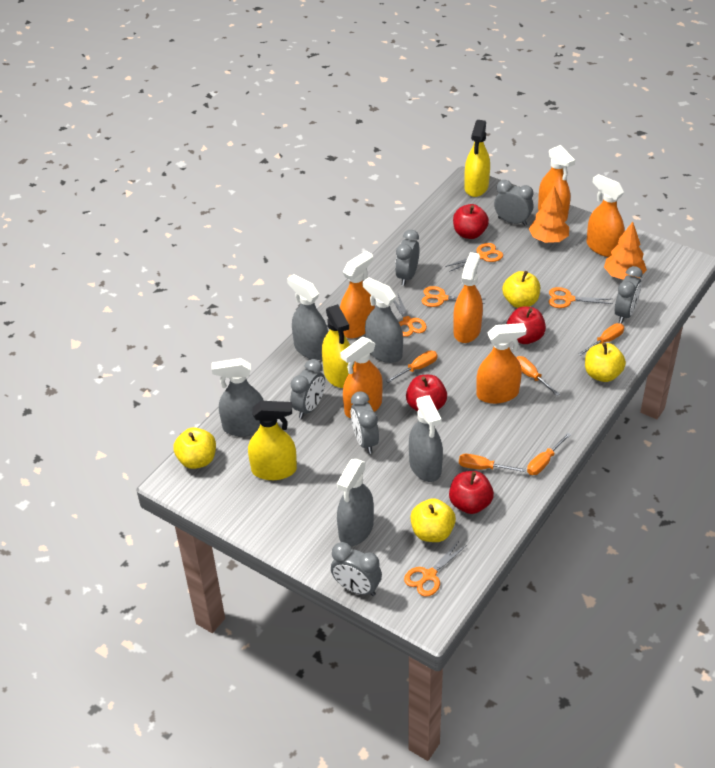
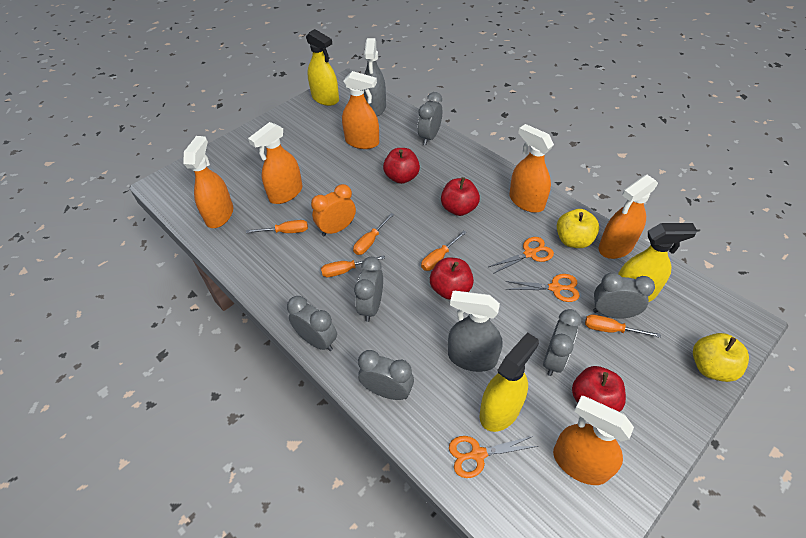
grey spray bottle: 5 -> 2
orange clock: 0 -> 1
orange scissors: 5 -> 3
orange tree: 2 -> 0
yellow apple: 4 -> 2

